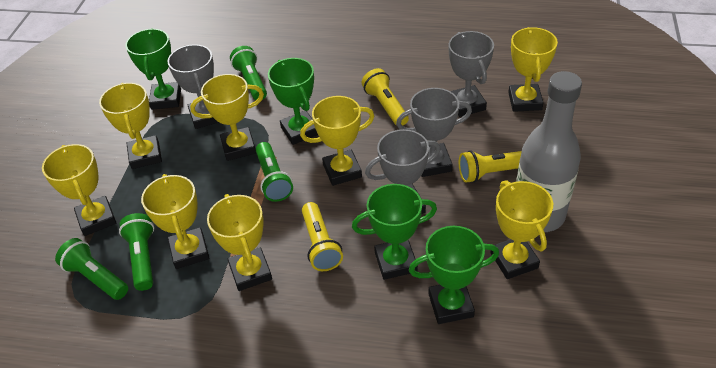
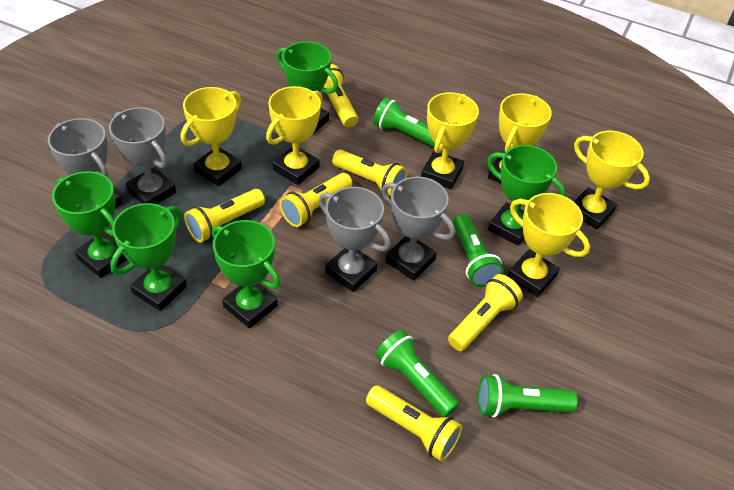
green trophy: 4 -> 5
grey bottle: 1 -> 0
yellow flashlight: 3 -> 6
yellow trophy: 8 -> 6

